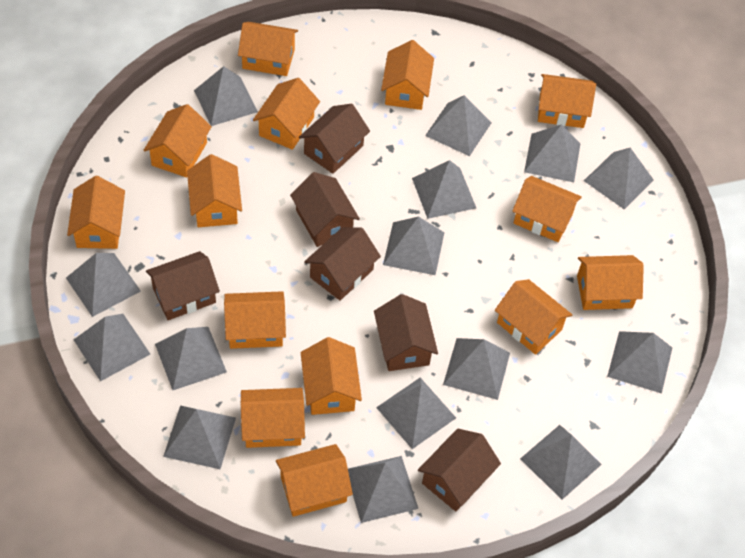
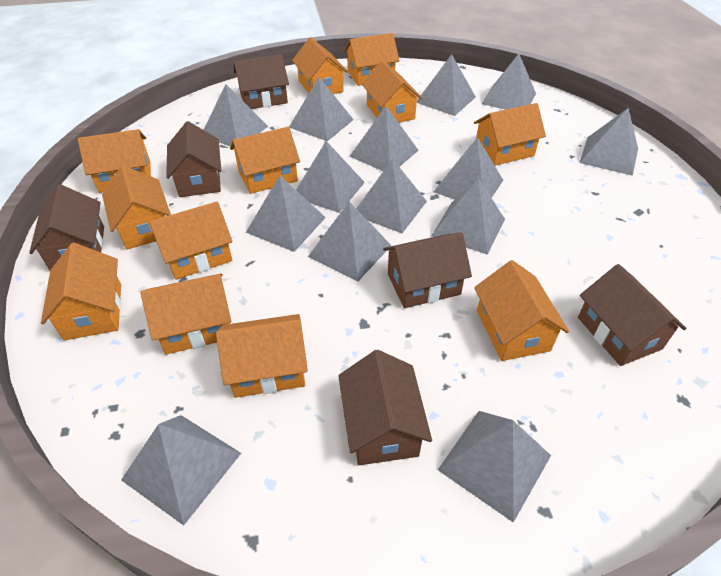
grey pyramid: 15 -> 14
orange house: 14 -> 12

